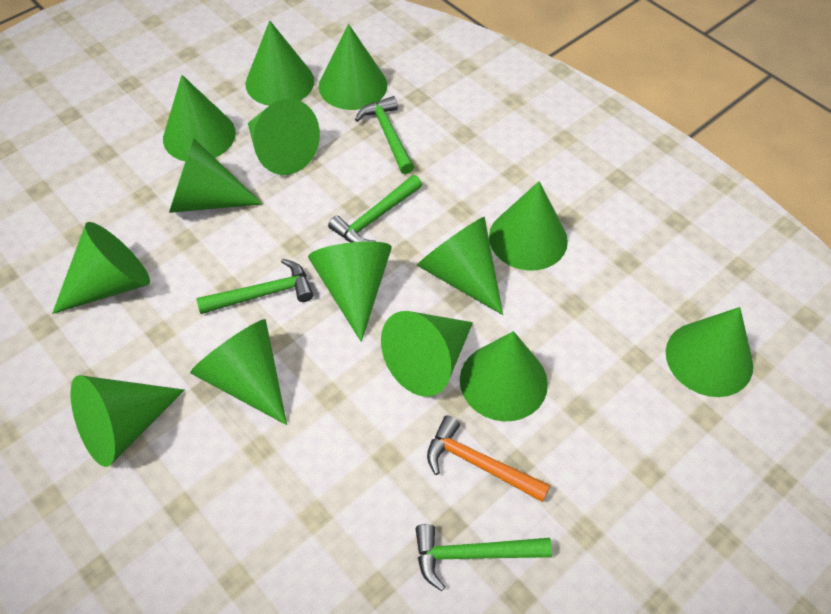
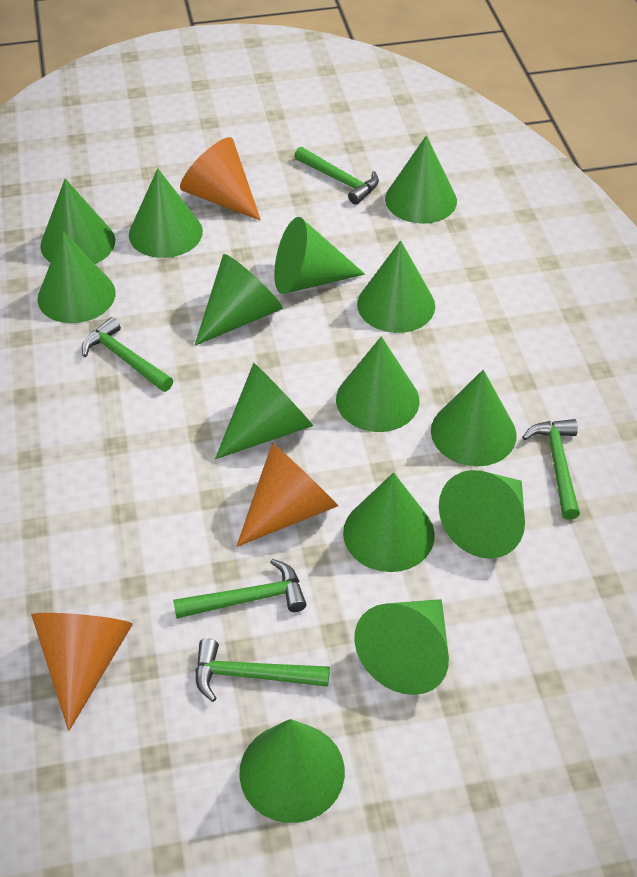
green hammer: 4 -> 5
orange cone: 0 -> 3
orange hammer: 1 -> 0

